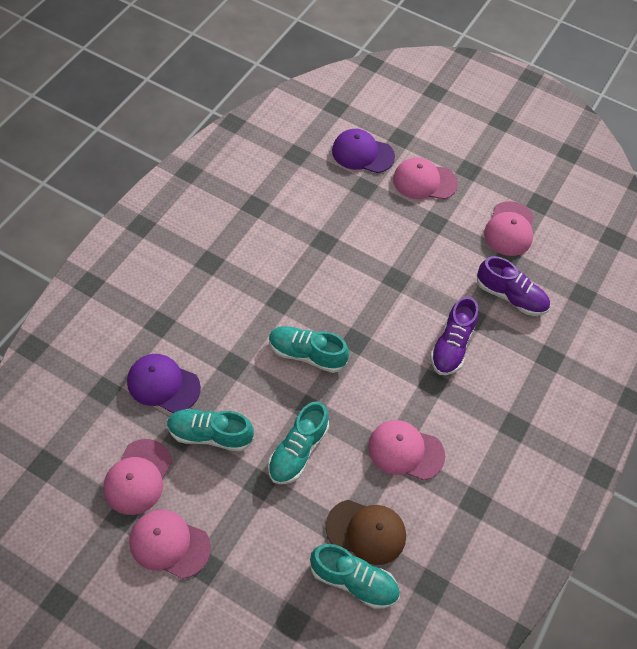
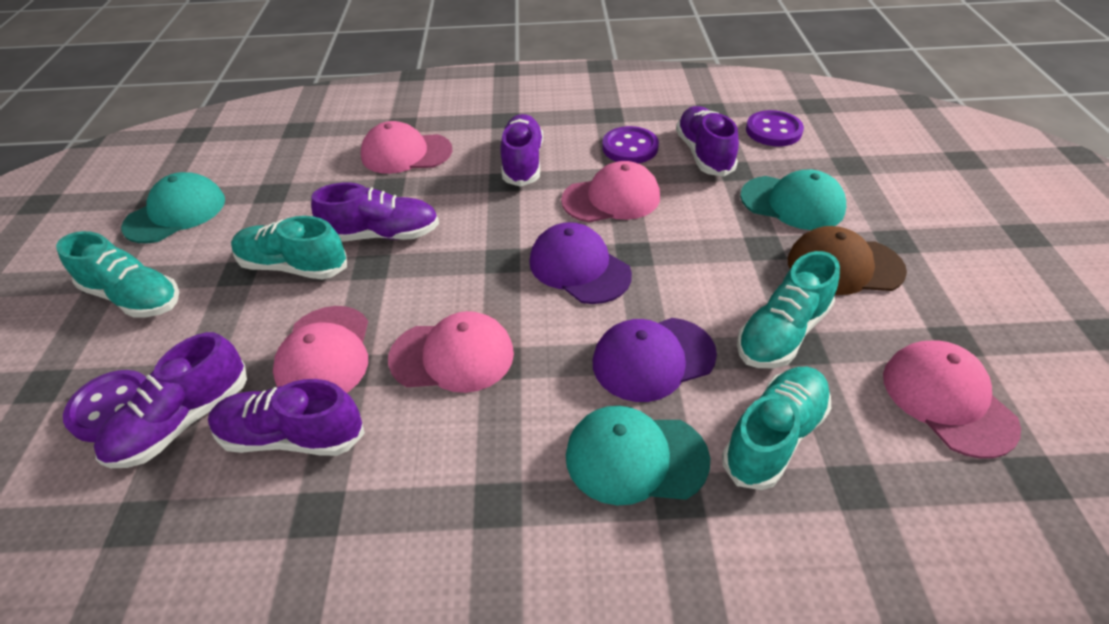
purple button: 0 -> 3
purple shoe: 2 -> 5
turquoise cap: 0 -> 3

